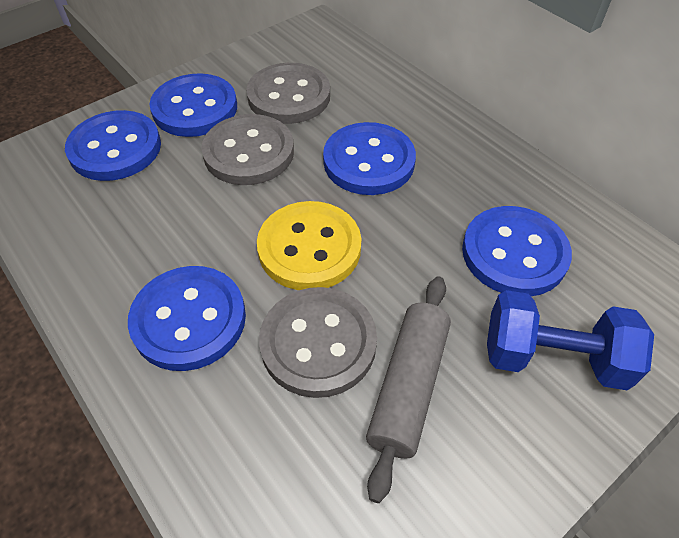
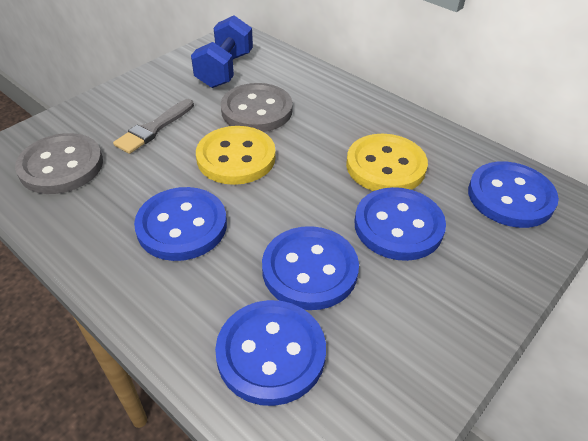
grey brush: 0 -> 1
grey button: 3 -> 2
grey rolling pin: 1 -> 0
yellow button: 1 -> 2

